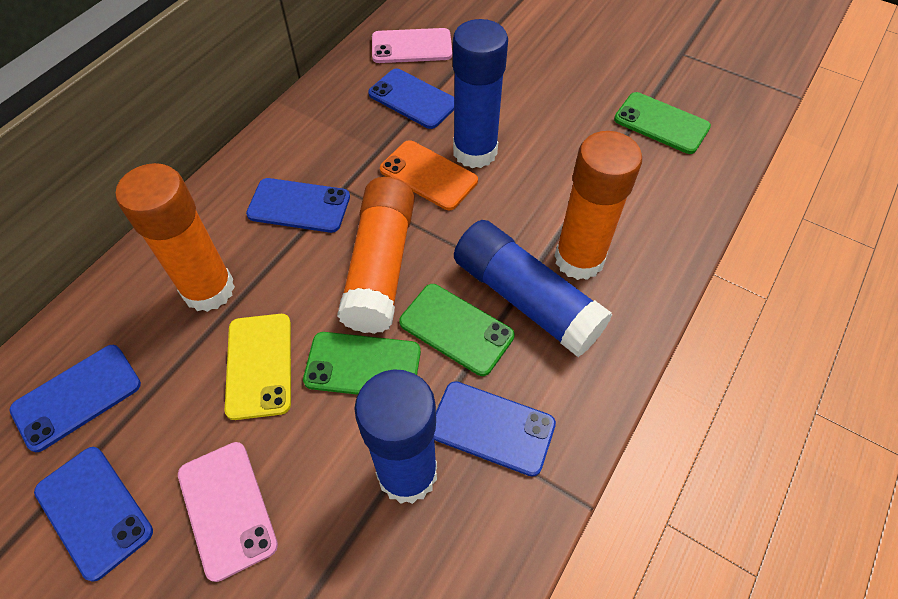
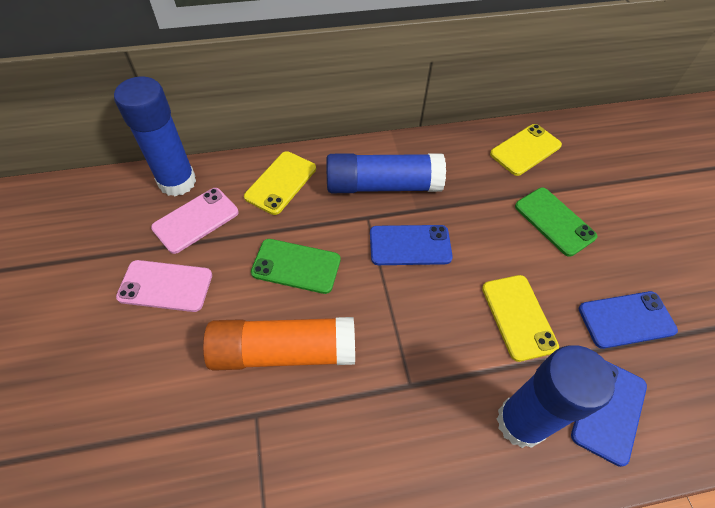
blue phone: 5 -> 3
green phone: 3 -> 2
orange glue stick: 3 -> 1
orange phone: 1 -> 0
yellow phone: 1 -> 3

